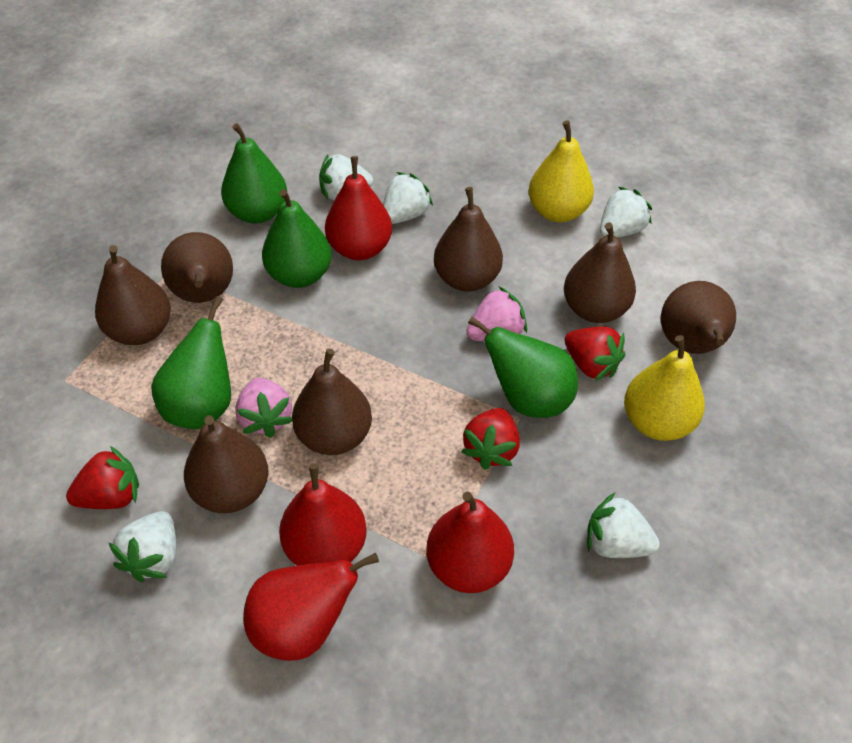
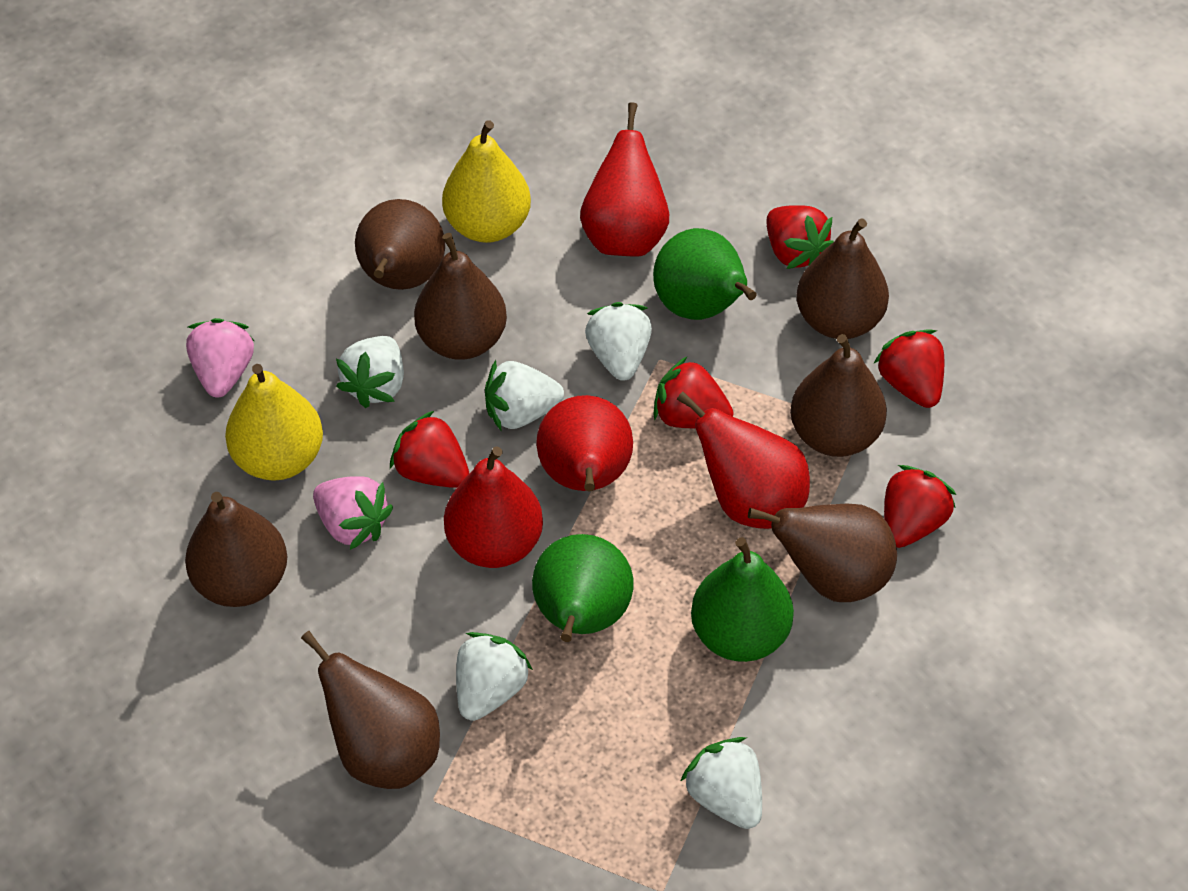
green pear: 4 -> 3
red strawberry: 3 -> 5

